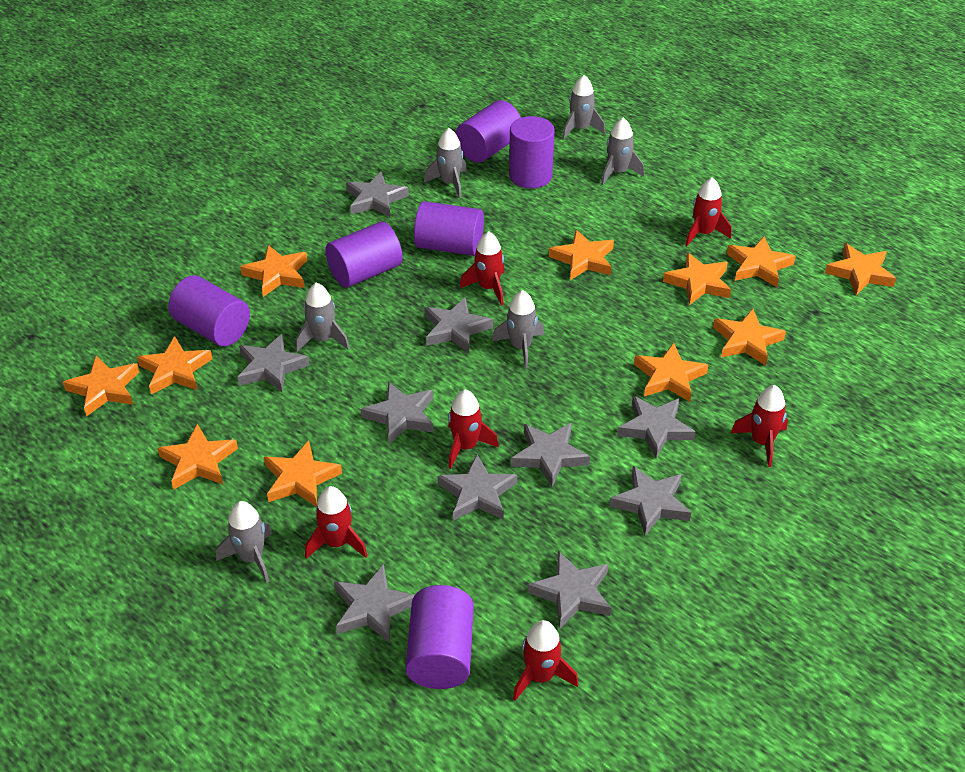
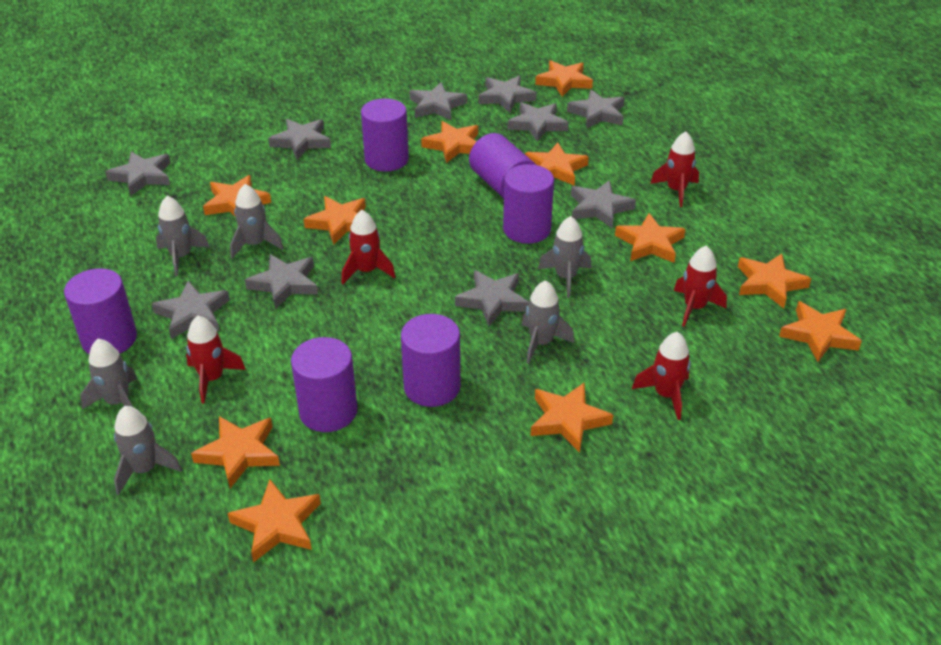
red rocket: 6 -> 5

